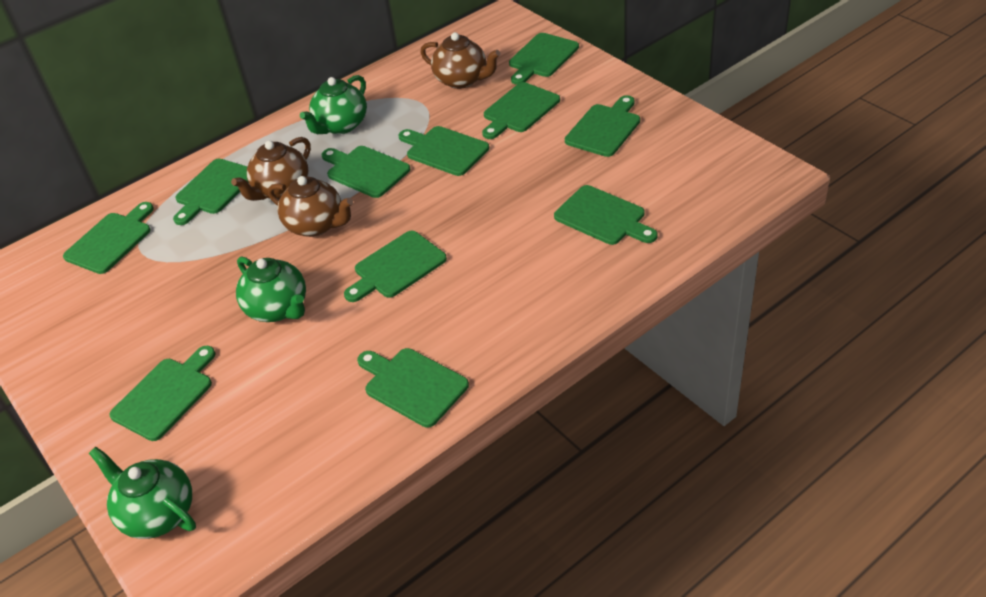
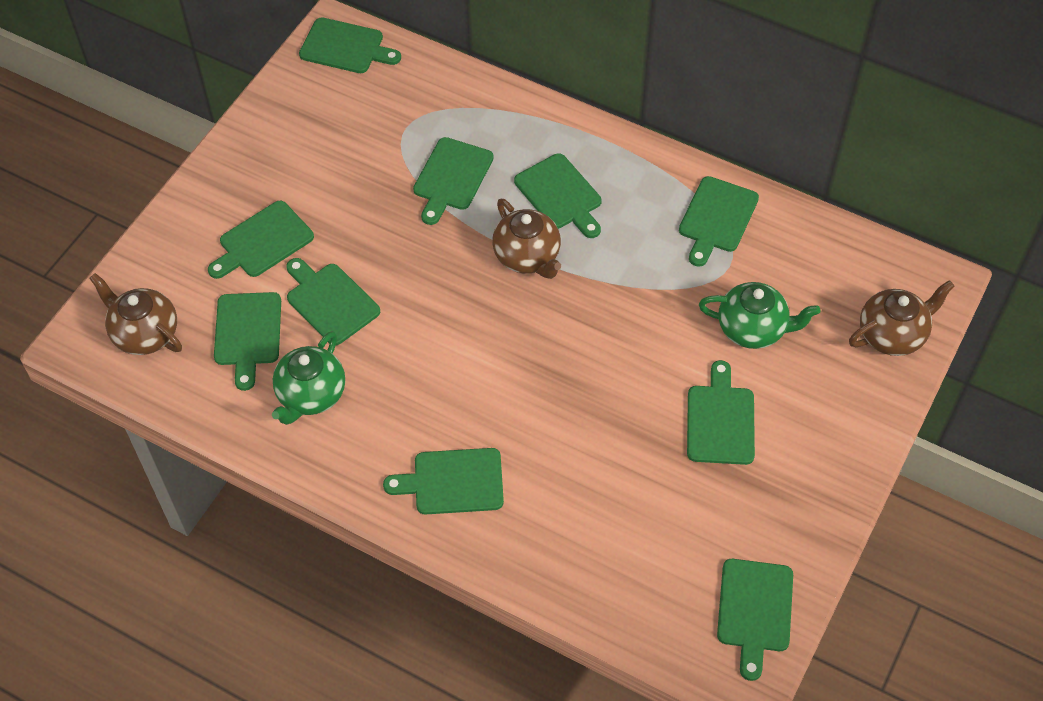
green cutting board: 11 -> 10
green teapot: 3 -> 2

